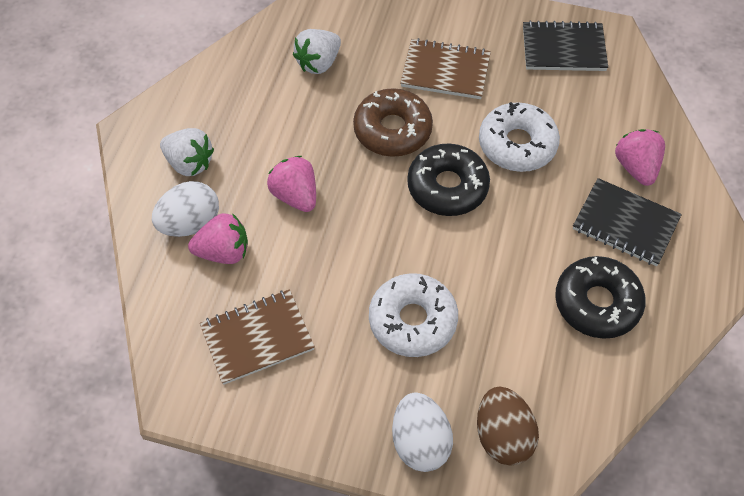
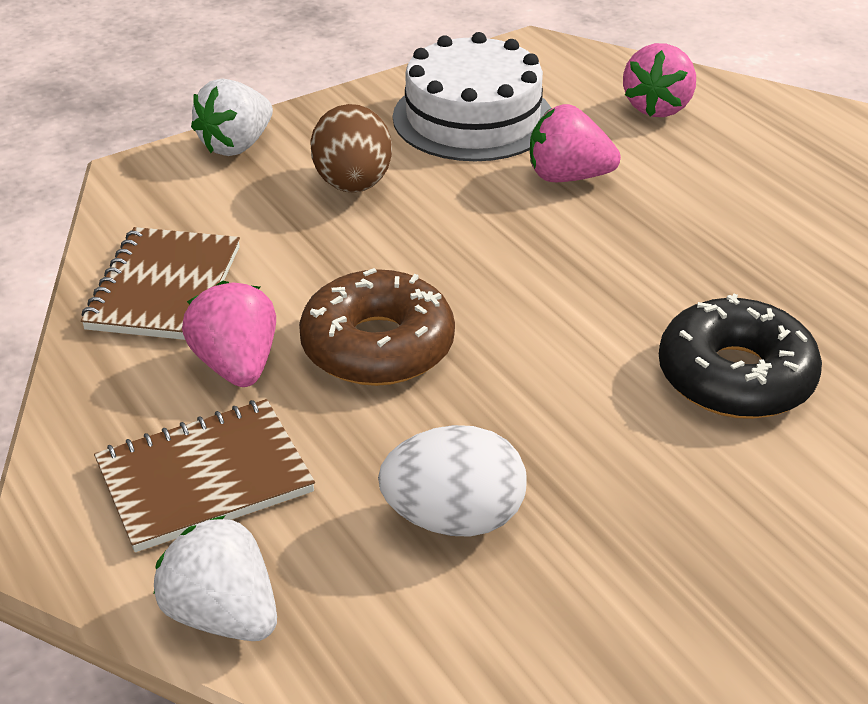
black donut: 2 -> 1
black notebook: 2 -> 0
white cake: 0 -> 1
white donut: 2 -> 0
white egg: 2 -> 1

